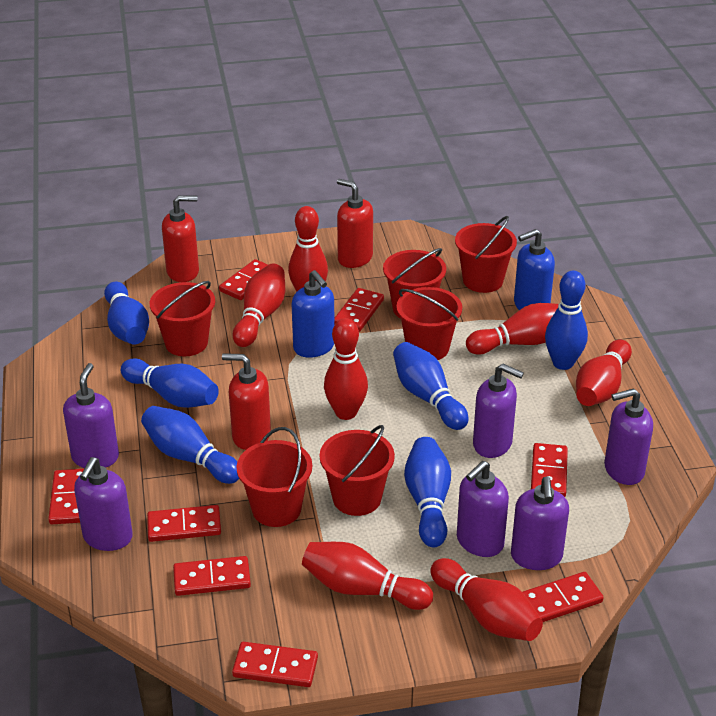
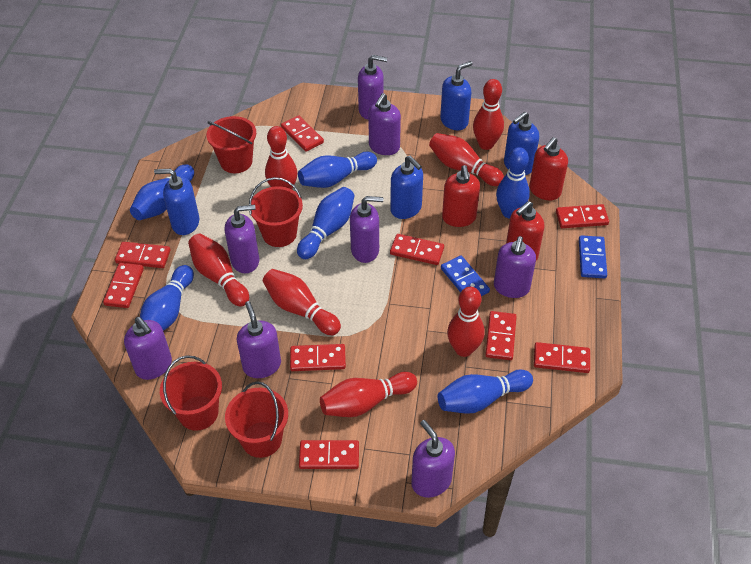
blue domino: 0 -> 2
blue soap dispenser: 2 -> 4
purple soap dispenser: 6 -> 8
red bucket: 6 -> 4
red domino: 8 -> 9

